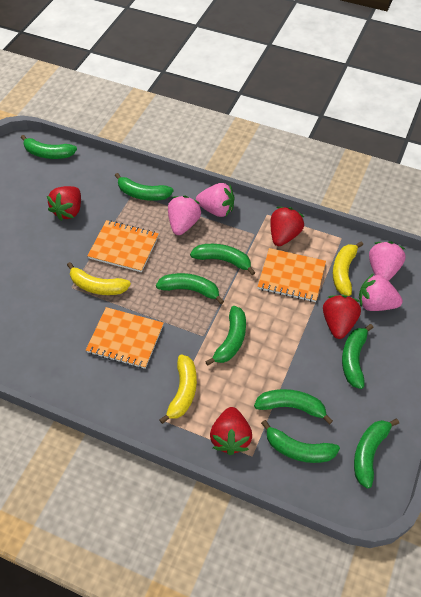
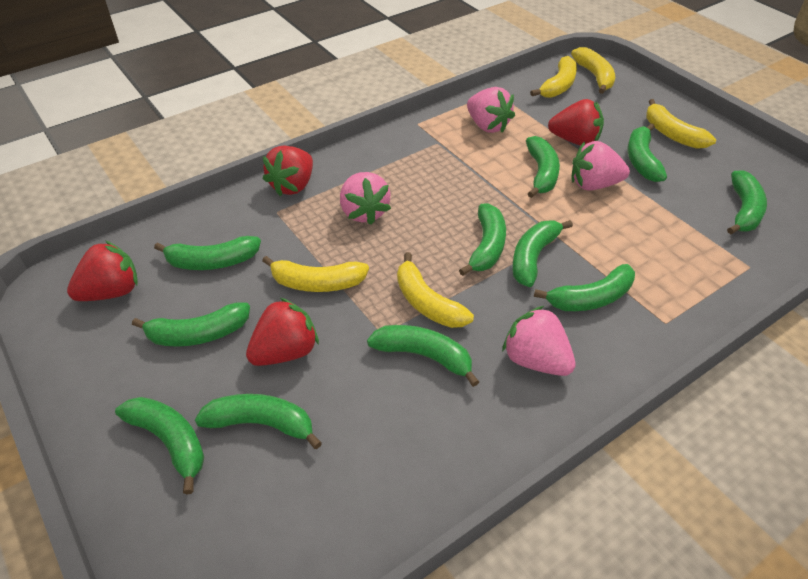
green banana: 9 -> 11
orange notebook: 3 -> 0
yellow banana: 3 -> 5

